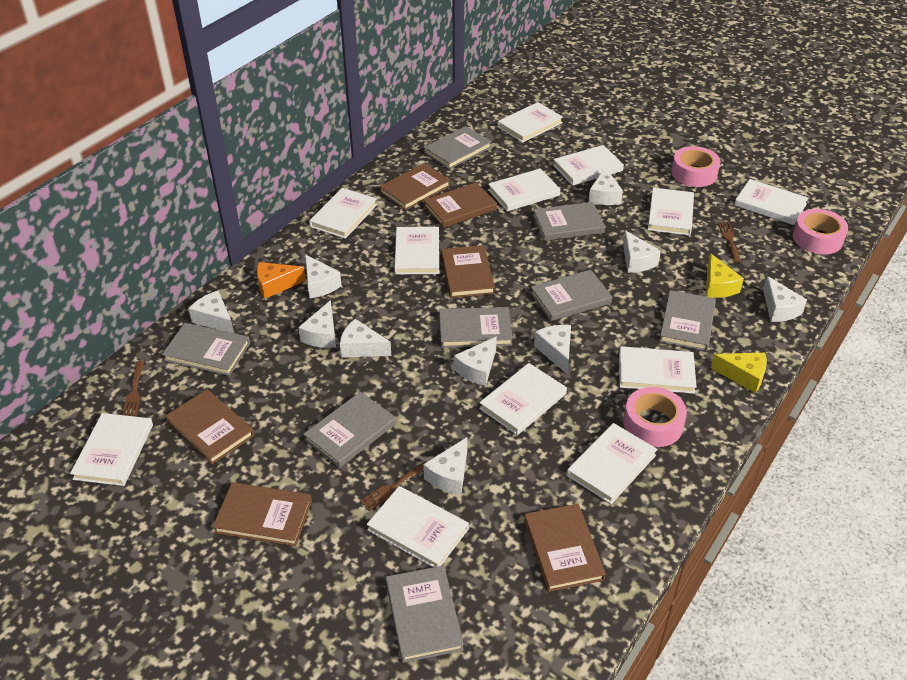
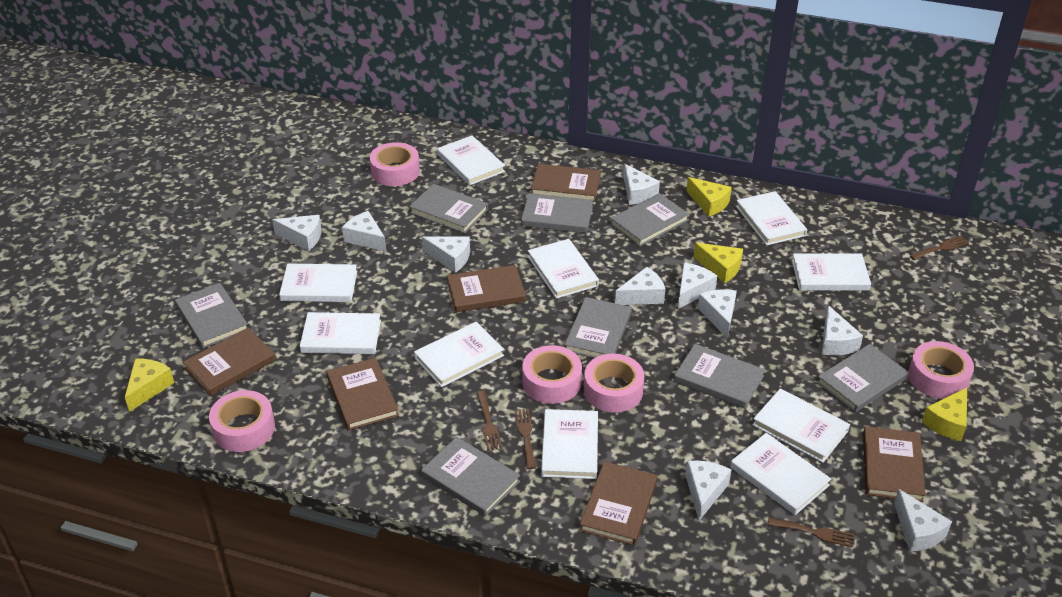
brown fork: 3 -> 4
orange cheese: 1 -> 0
pink tape: 3 -> 5
white book: 12 -> 10
yellow cheese: 2 -> 4

